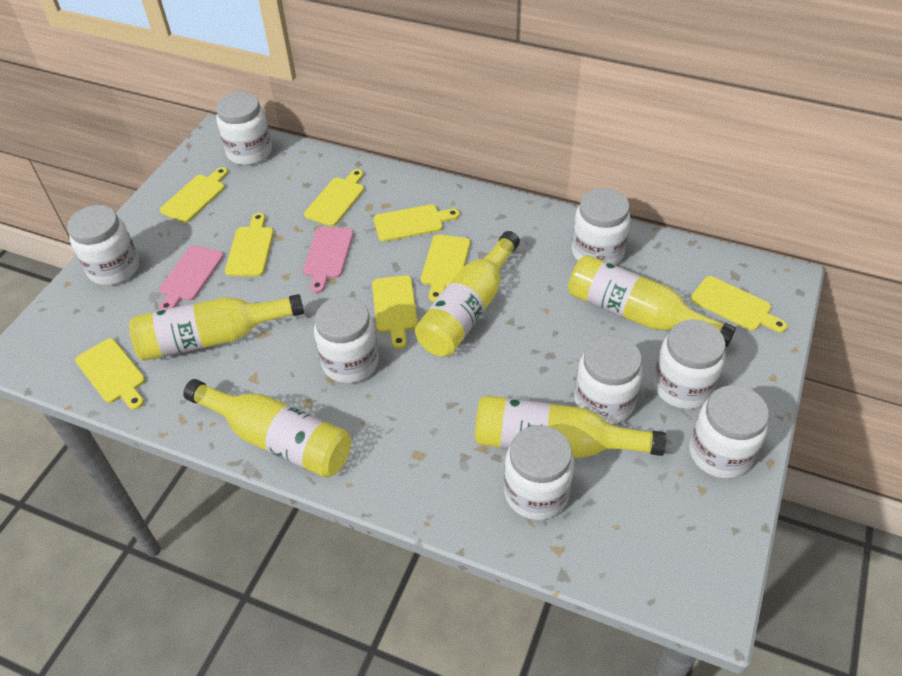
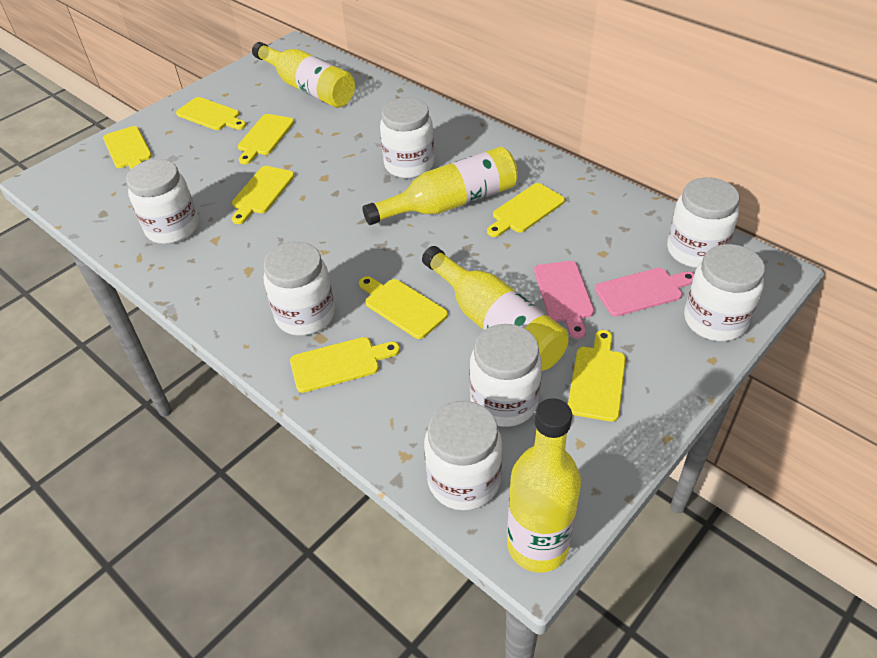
white jar: 8 -> 7
yellow bottle: 5 -> 4

